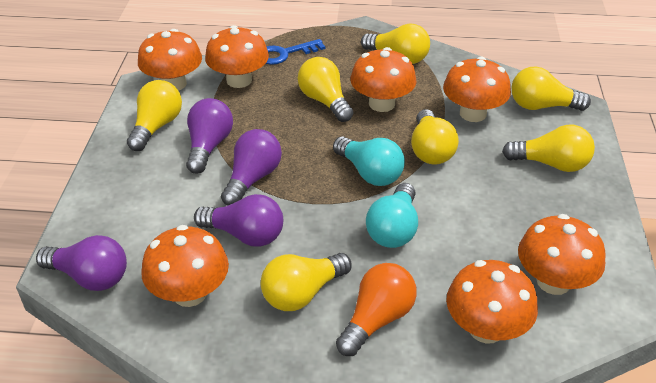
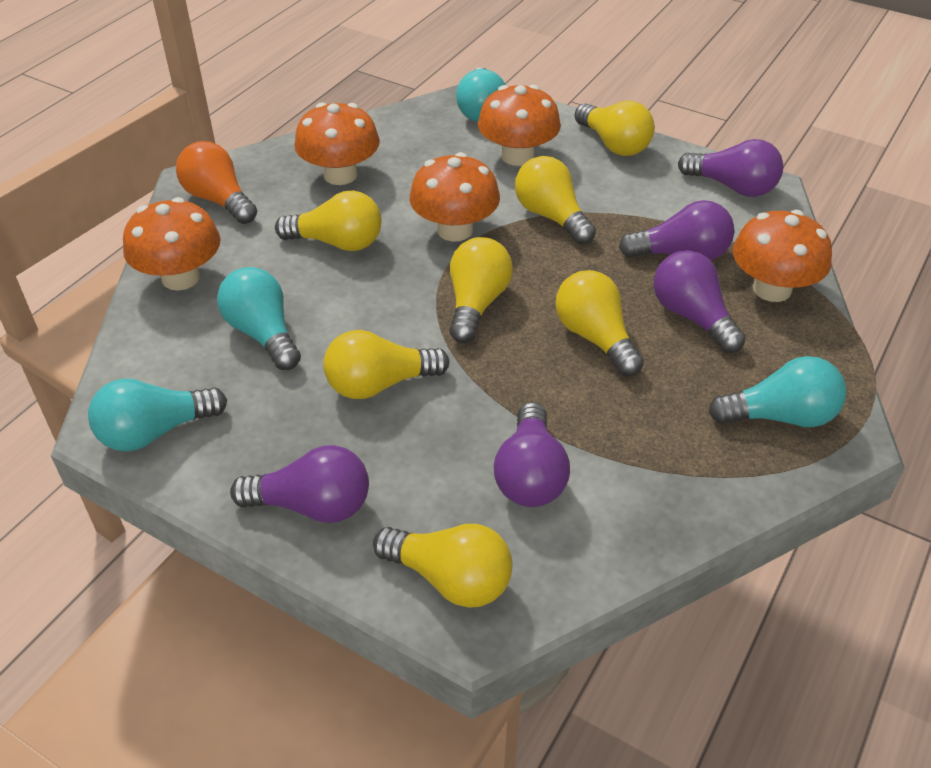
blue key: 1 -> 0
orange mushroom: 7 -> 5
purple light bulb: 4 -> 5
turquoise light bulb: 2 -> 4

